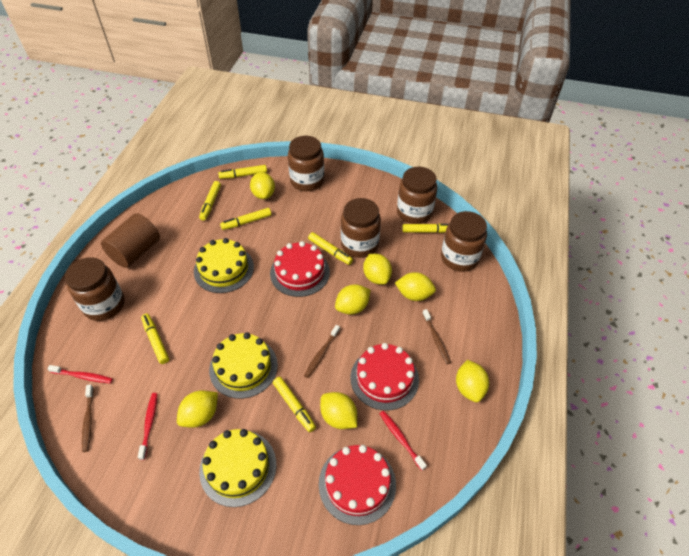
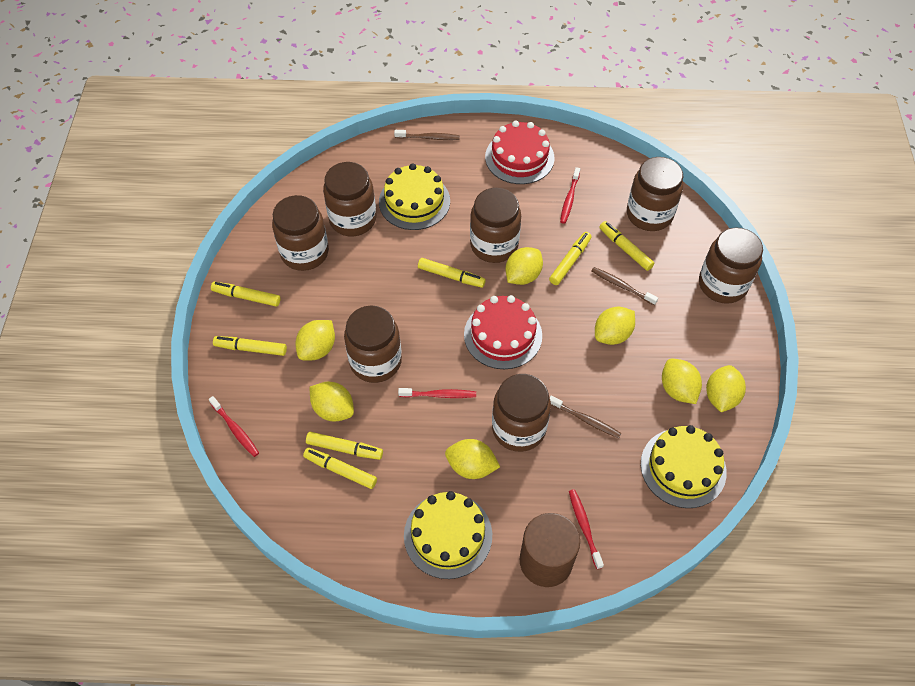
brown jar: 5 -> 7
red cake: 3 -> 2
red toothbrush: 3 -> 4

